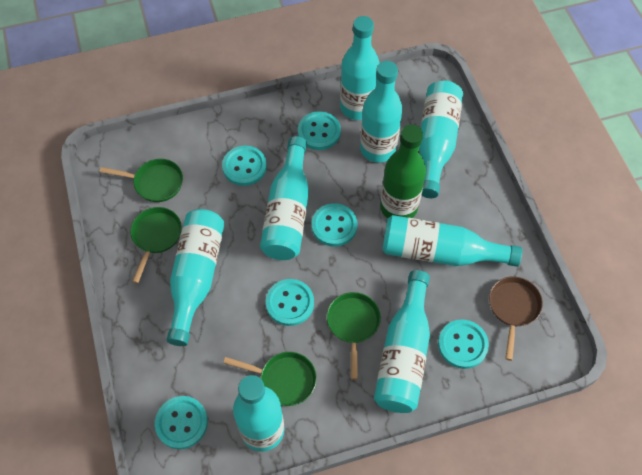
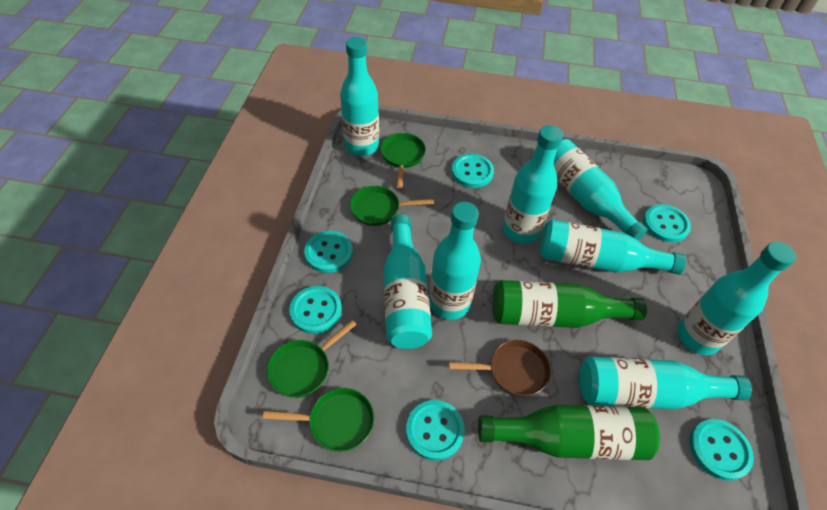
green bottle: 1 -> 2

